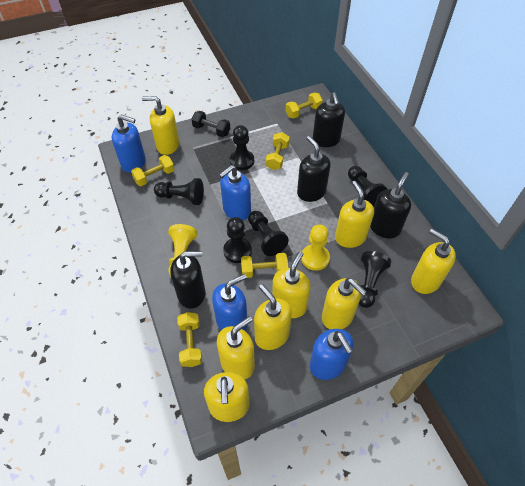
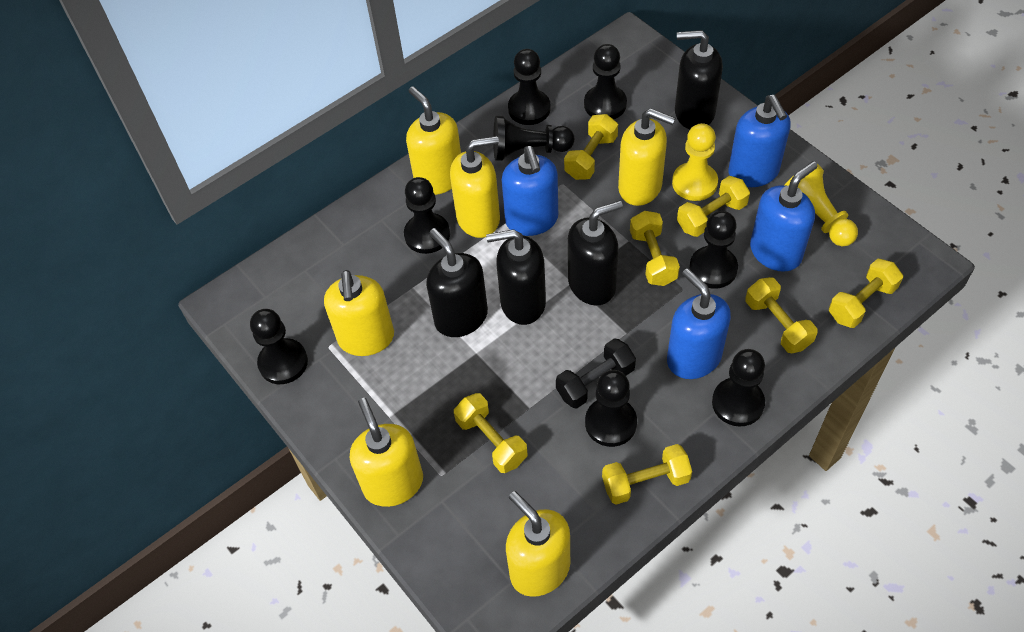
black pawn: 6 -> 8
yellow dumbbell: 5 -> 7
yellow soap dispenser: 8 -> 6

